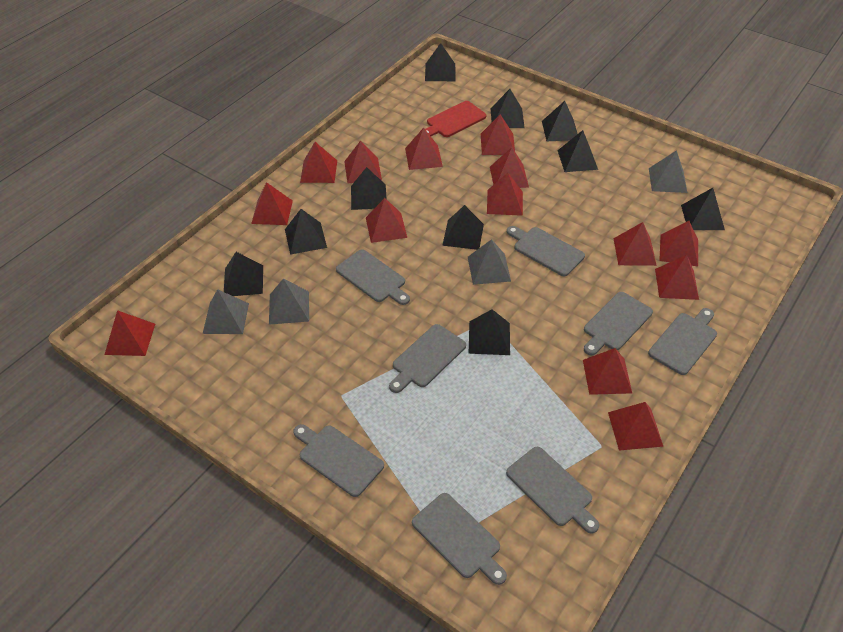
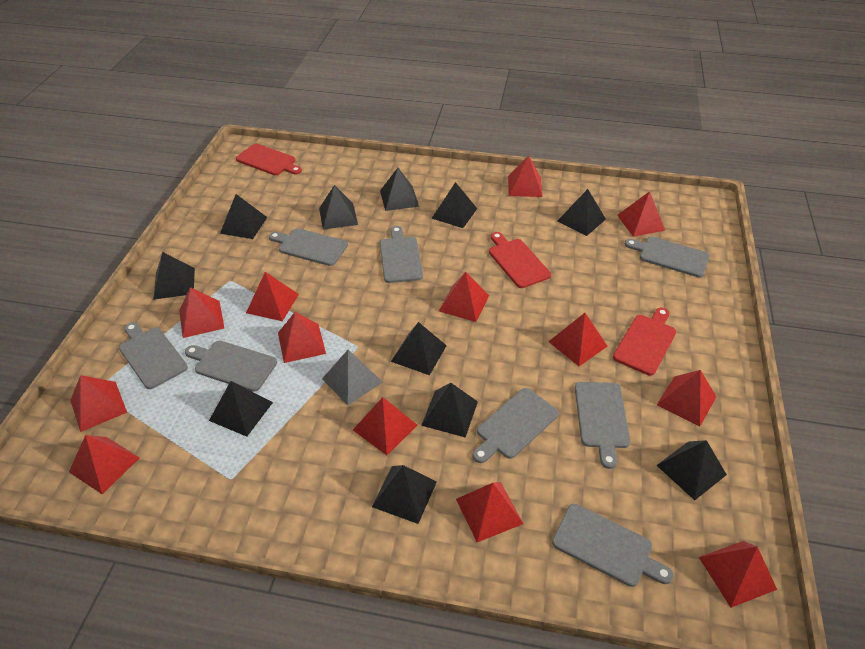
black pyramid: 10 -> 11
grey pyramid: 4 -> 1
red cutting board: 1 -> 3
red pyramid: 14 -> 13

